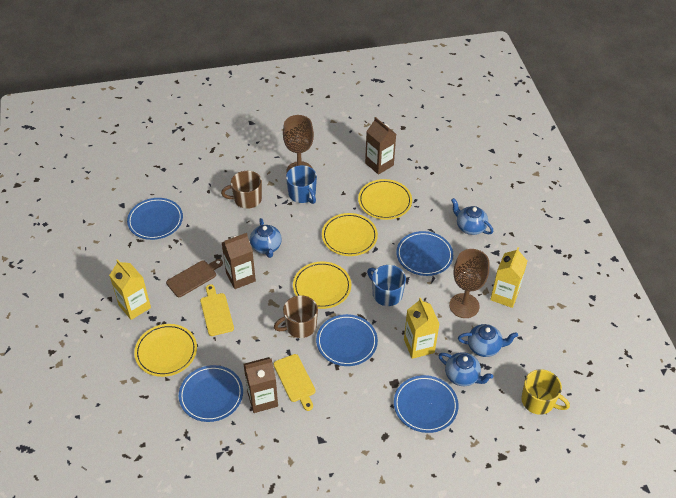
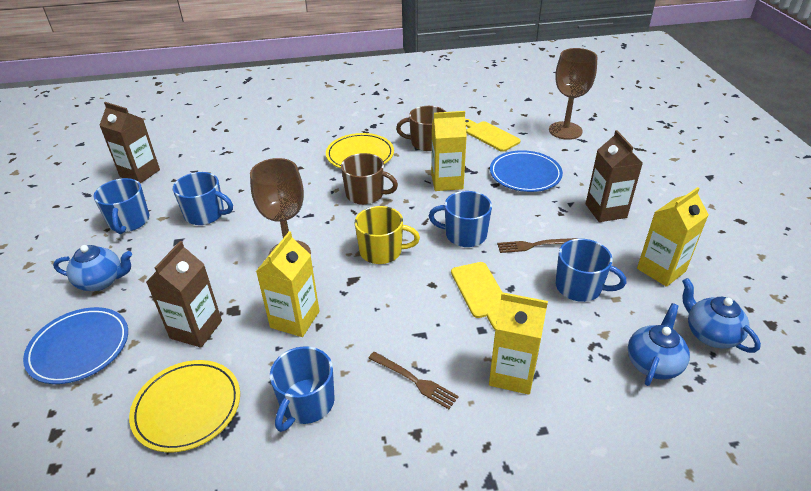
blue mug: 2 -> 5
blue plate: 5 -> 2
blue teapot: 4 -> 3
brown cutting board: 1 -> 0
brown fork: 0 -> 2
yellow carton: 3 -> 4
yellow plate: 4 -> 2

